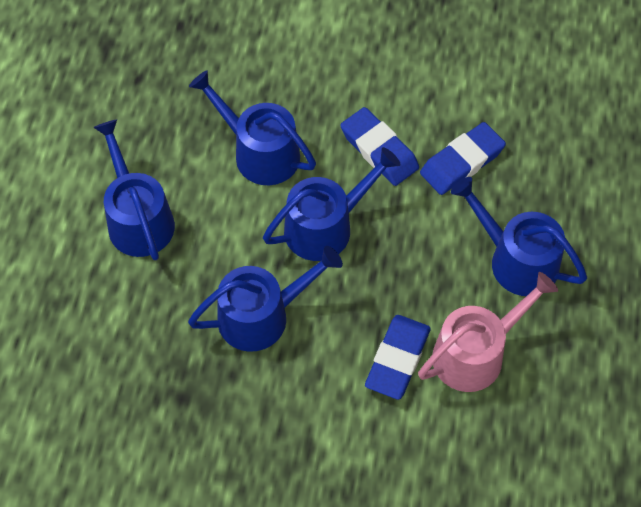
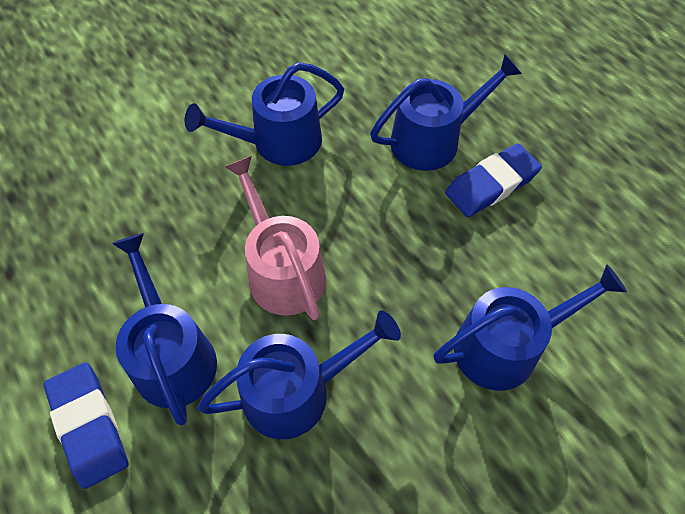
blue eraser: 3 -> 2

